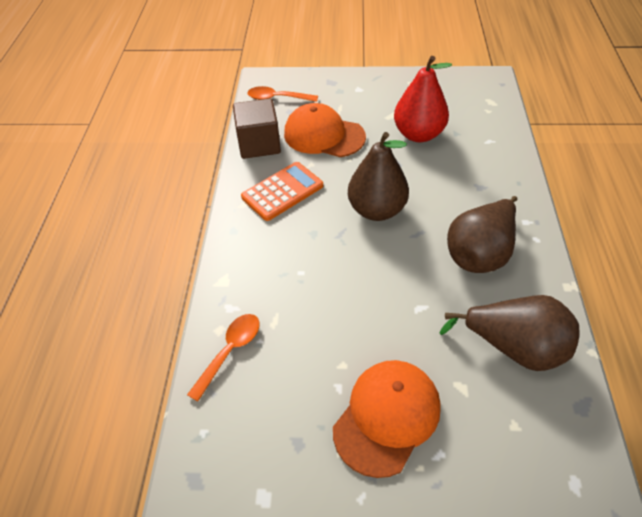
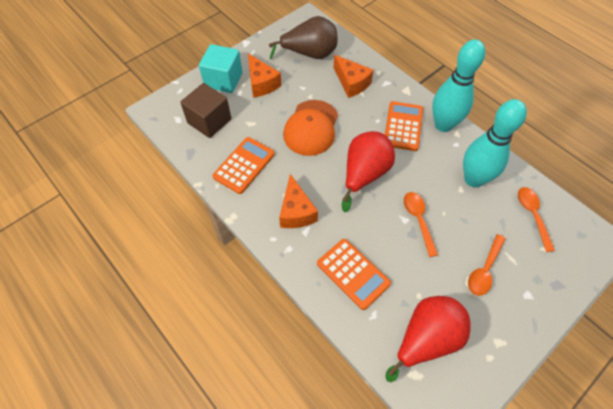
brown pear: 3 -> 1
orange calculator: 1 -> 3
orange cap: 2 -> 1
orange cheese: 0 -> 3
orange spoon: 2 -> 3
red pear: 1 -> 2
turquoise bowling pin: 0 -> 2
turquoise cube: 0 -> 1

